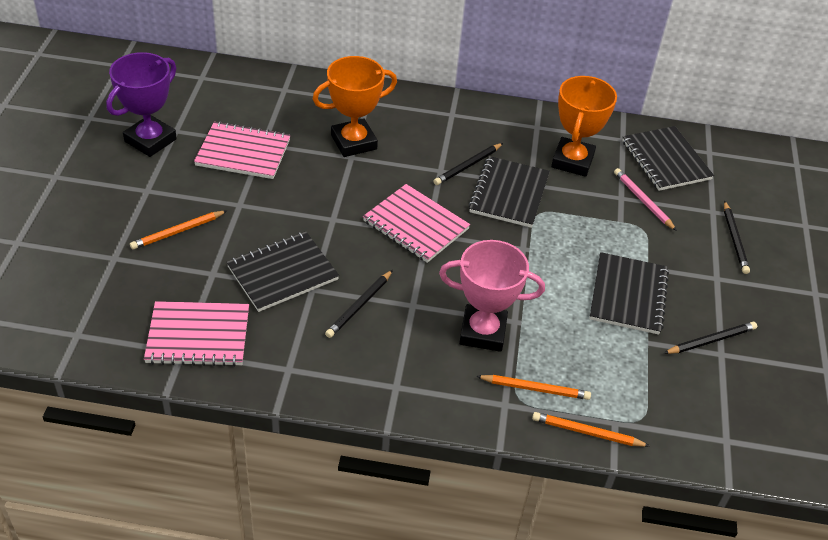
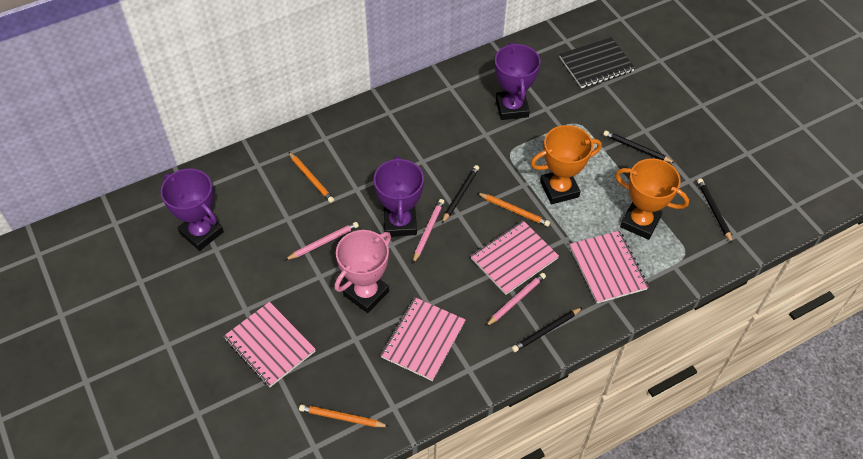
black notebook: 4 -> 1
pink notebook: 3 -> 4
pink pencil: 1 -> 3
purple trophy: 1 -> 3

